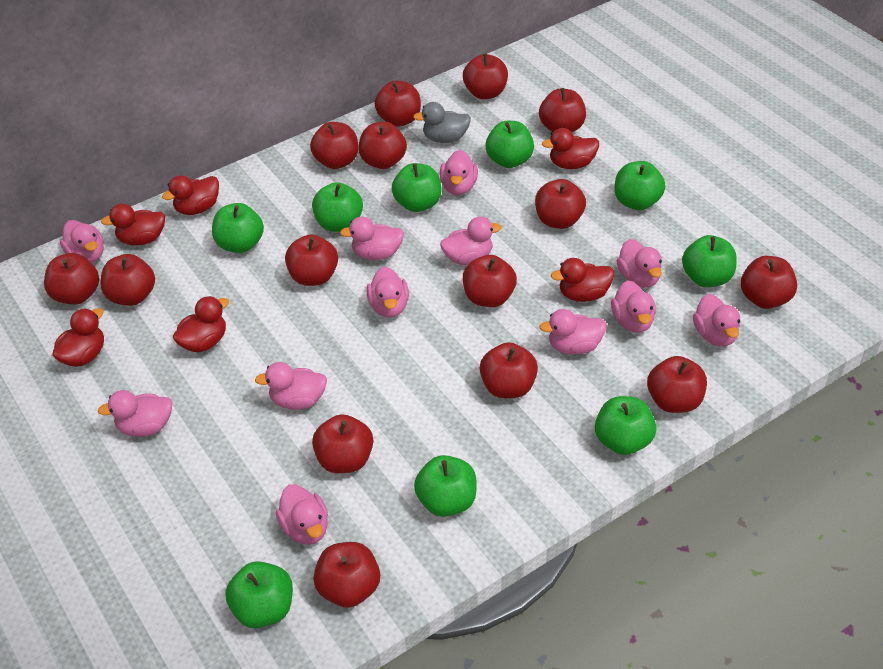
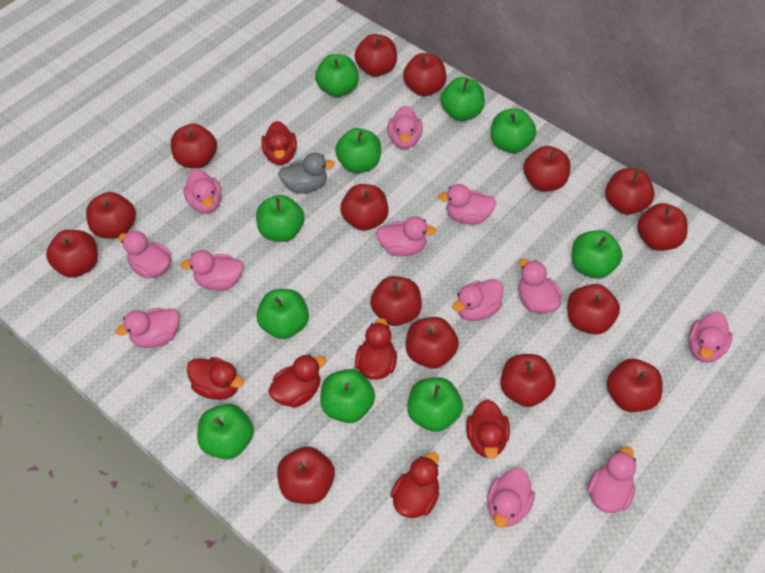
green apple: 9 -> 10

